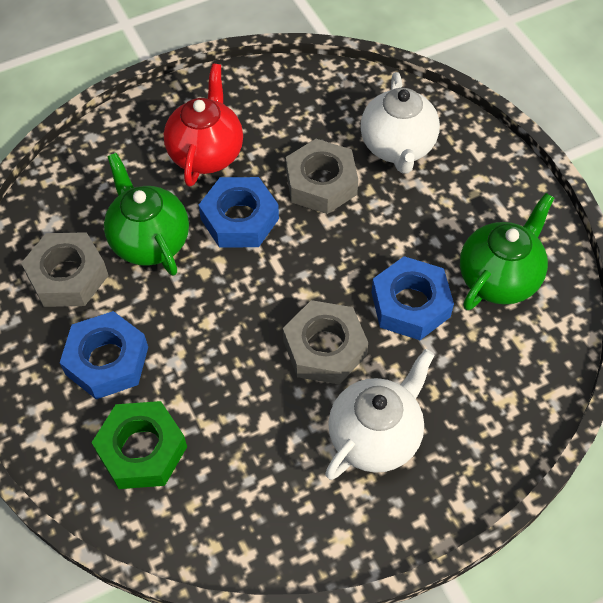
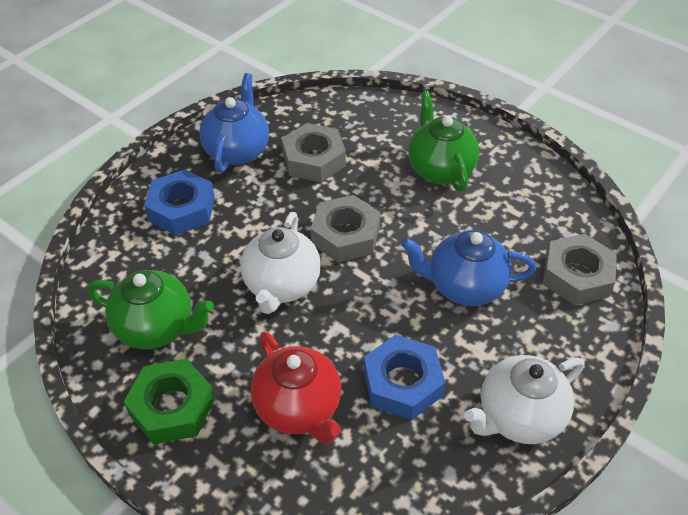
blue nut: 3 -> 2
blue teapot: 0 -> 2

